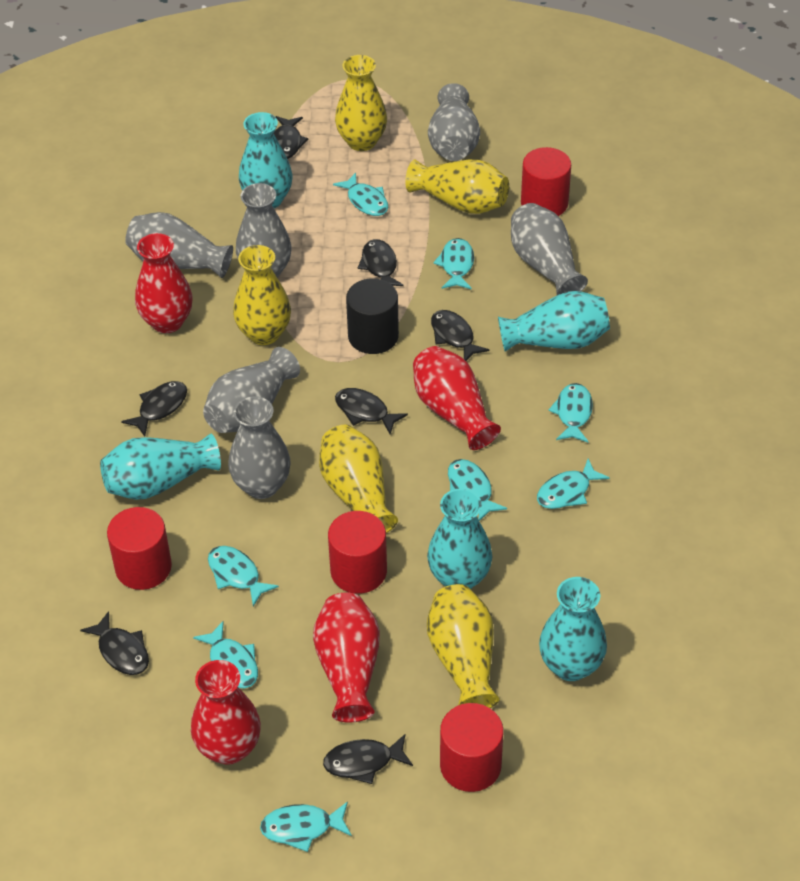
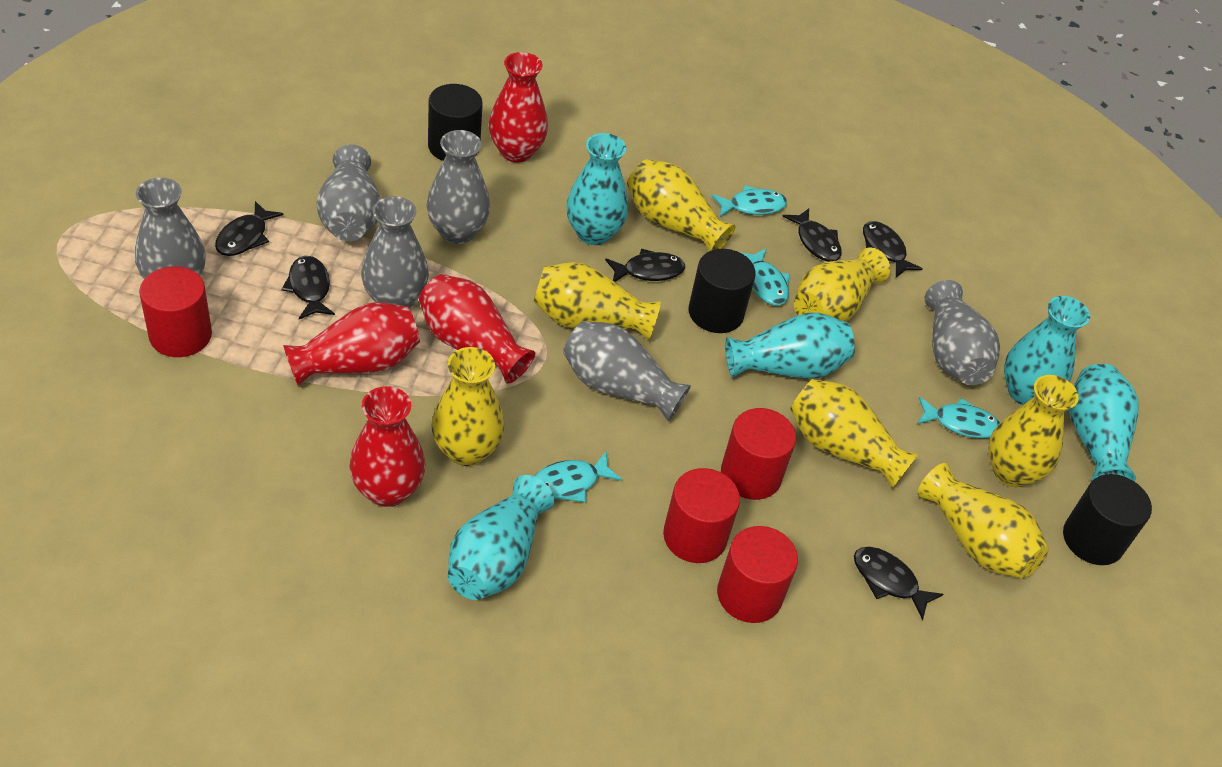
black cylinder: 1 -> 3
black fish: 7 -> 6
turquoise fish: 8 -> 4
yellow vase: 5 -> 7

